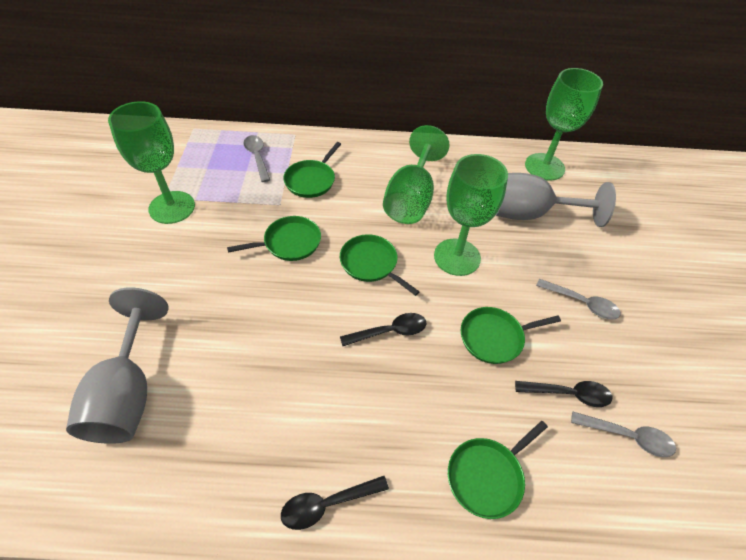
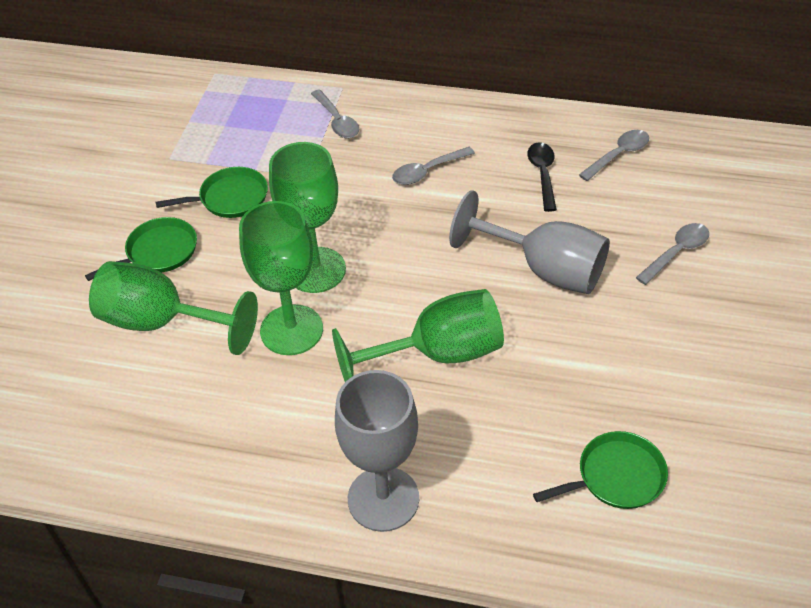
black spoon: 3 -> 1
green pan: 5 -> 3
grey spoon: 3 -> 4

